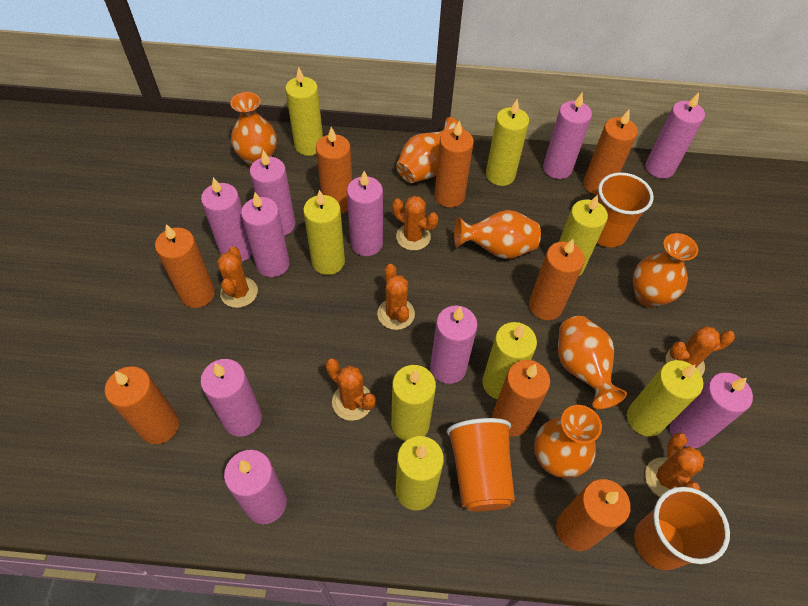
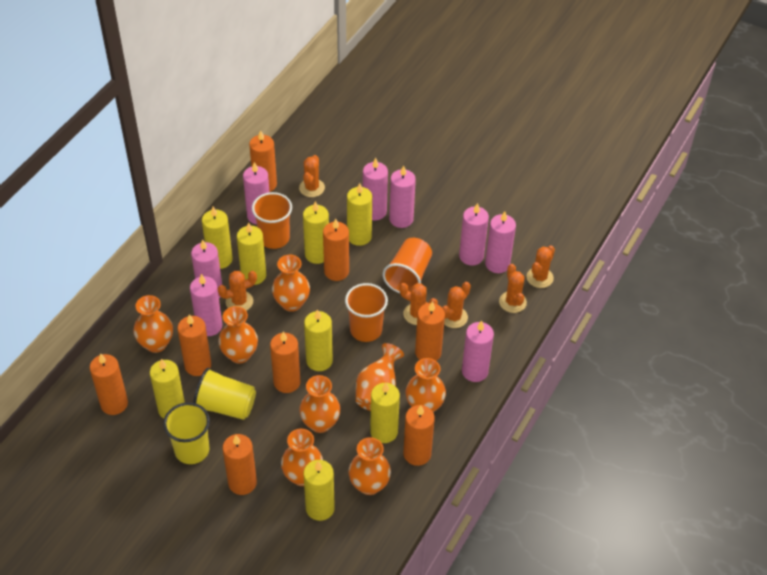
orange vase: 6 -> 8
pink candle: 10 -> 8
yellow cup: 0 -> 2

